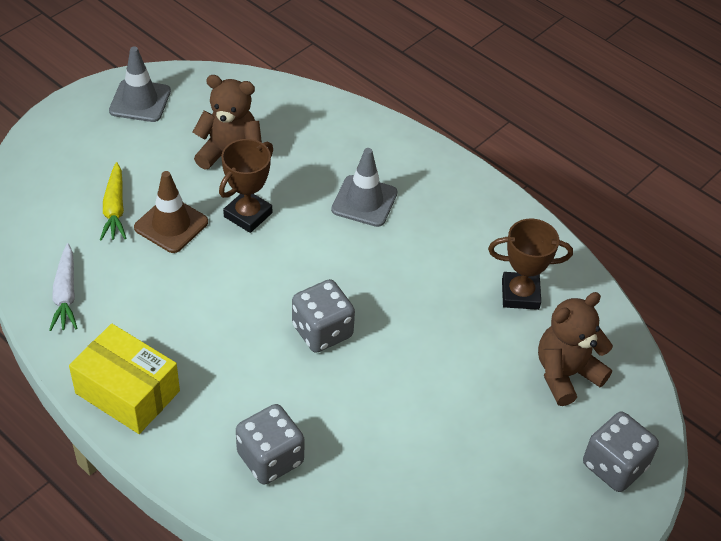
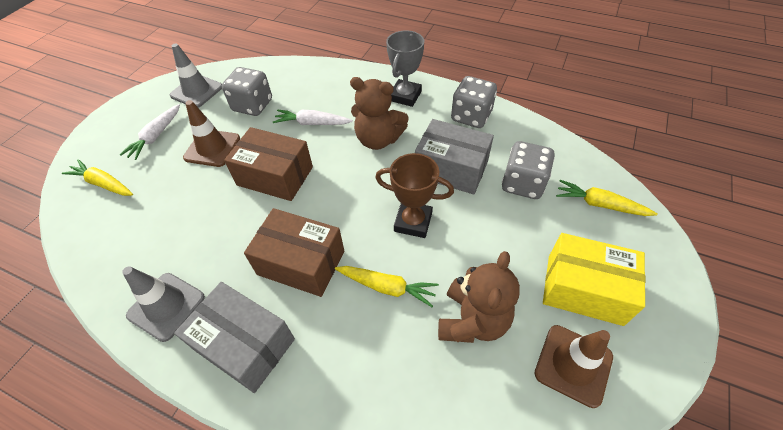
brown box: 0 -> 2
brown traffic cone: 1 -> 2
brown trophy: 2 -> 1
grey box: 0 -> 2
grey trophy: 0 -> 1
white carrot: 1 -> 2
yellow carrot: 1 -> 3

